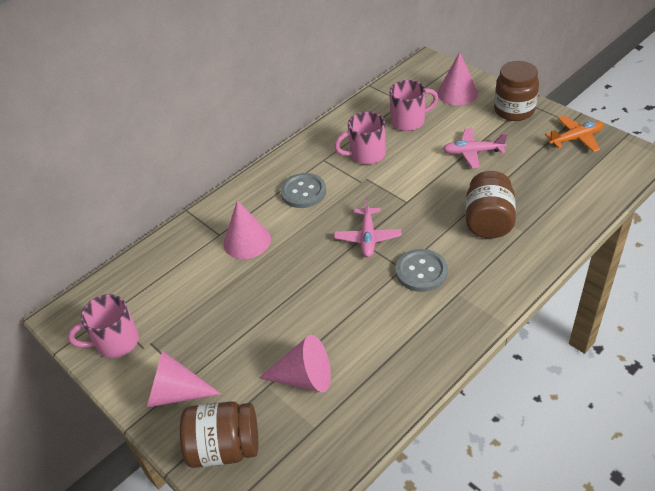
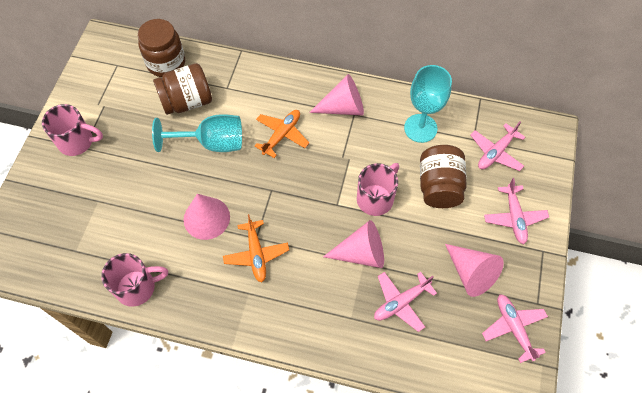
grey button: 2 -> 0
orange plane: 1 -> 2
pink plane: 2 -> 4
turquoise goblet: 0 -> 2

